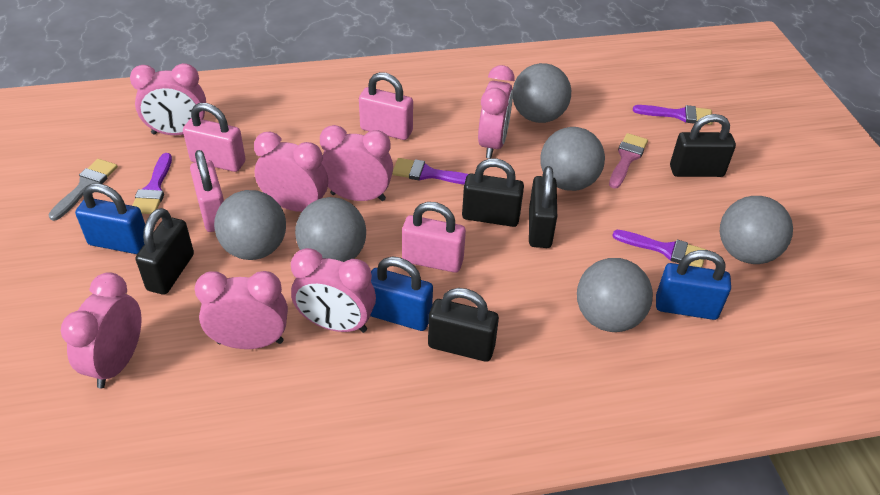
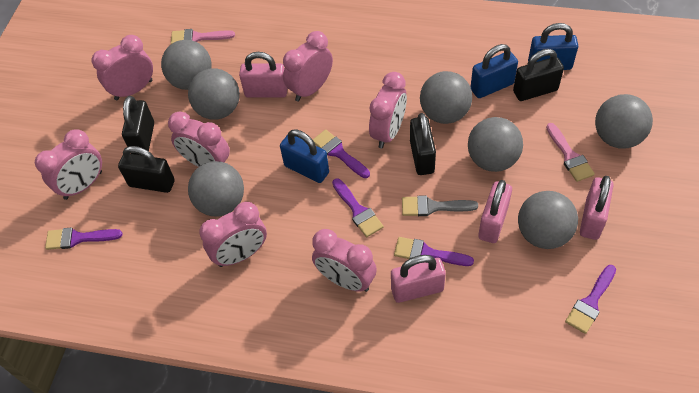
black padlock: 5 -> 4
grey ball: 6 -> 7
pink brush: 1 -> 2
purple brush: 4 -> 5

